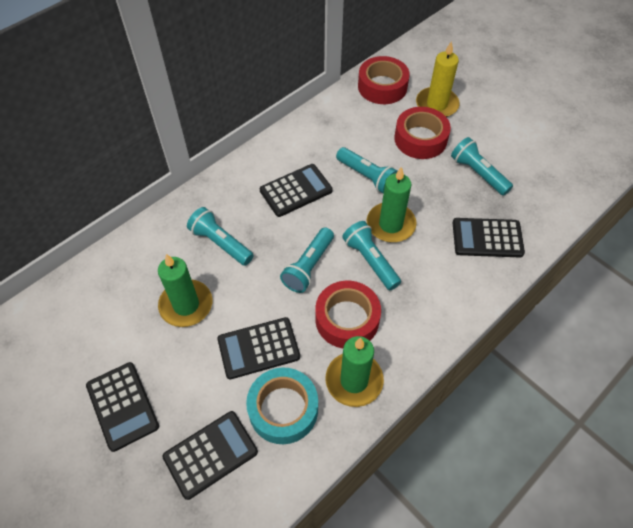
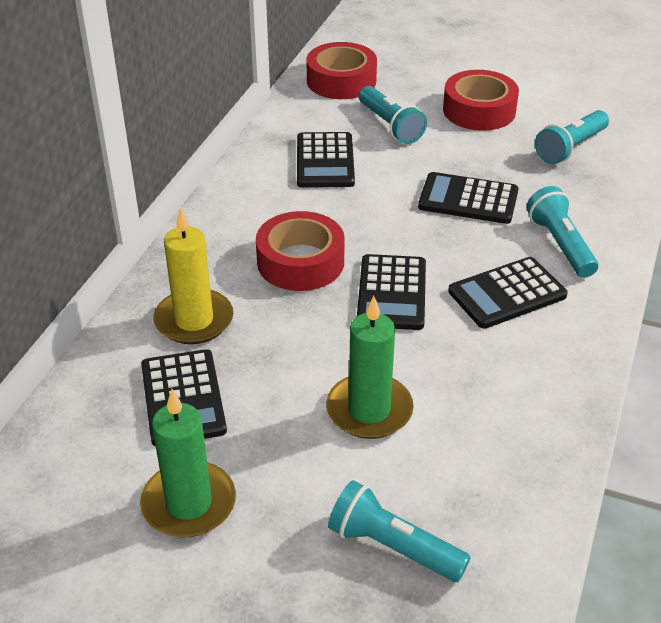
green candle: 3 -> 2
turquoise flashlight: 5 -> 4
turquoise tape: 1 -> 0

